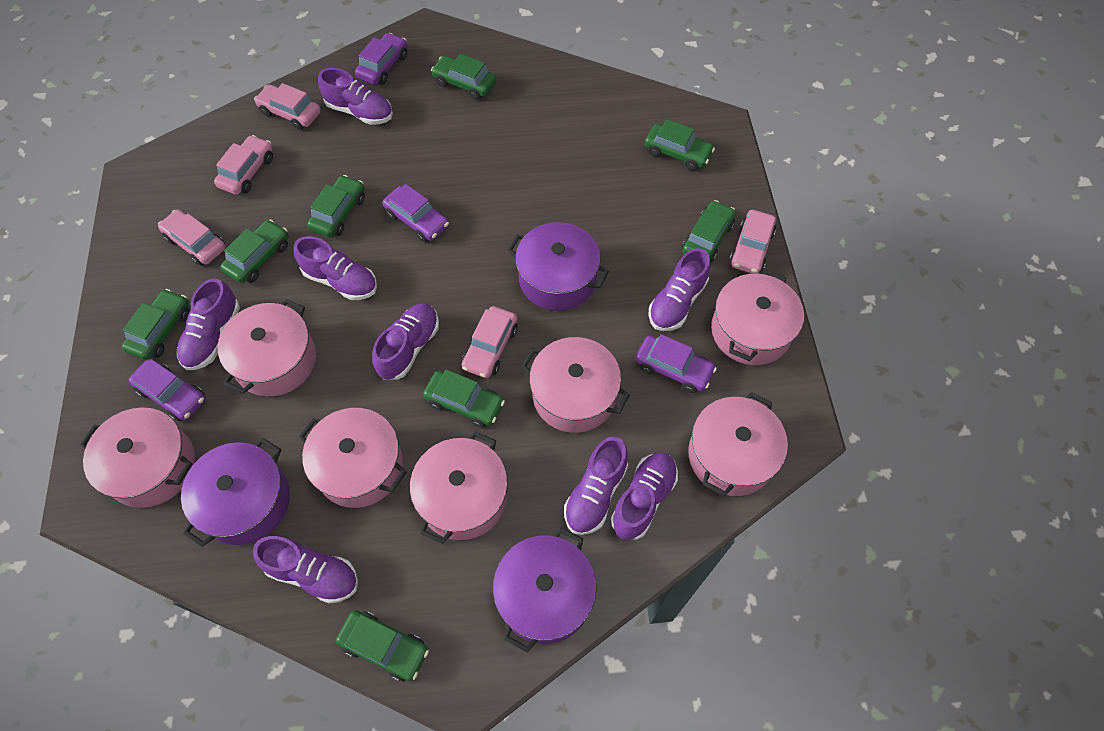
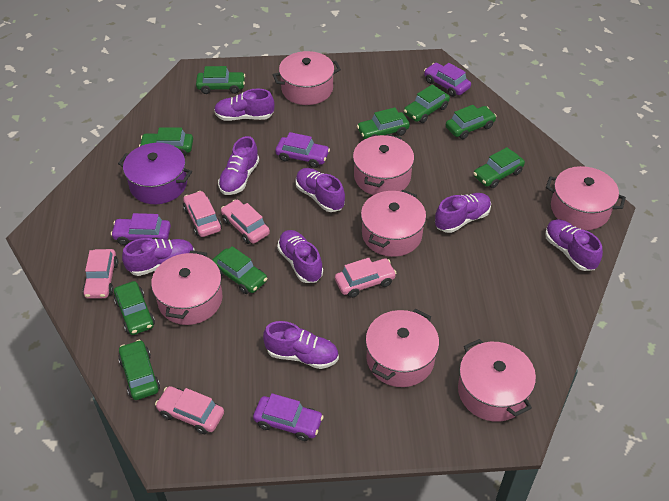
green car: 8 -> 9
purple pot: 3 -> 1

